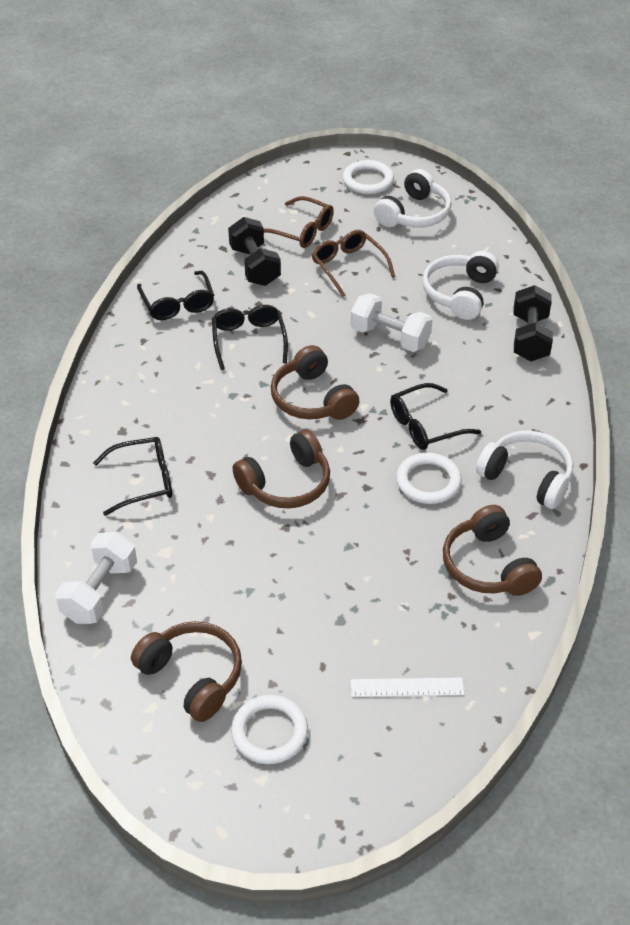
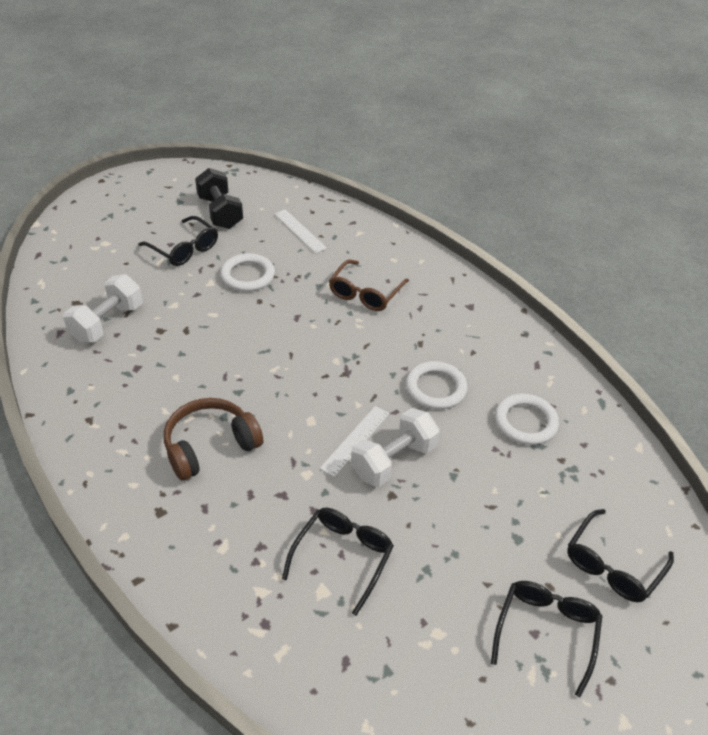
black dumbbell: 2 -> 1
brown glasses: 2 -> 1
brown headphones: 4 -> 1
white headphones: 3 -> 0
white ruler: 1 -> 2

